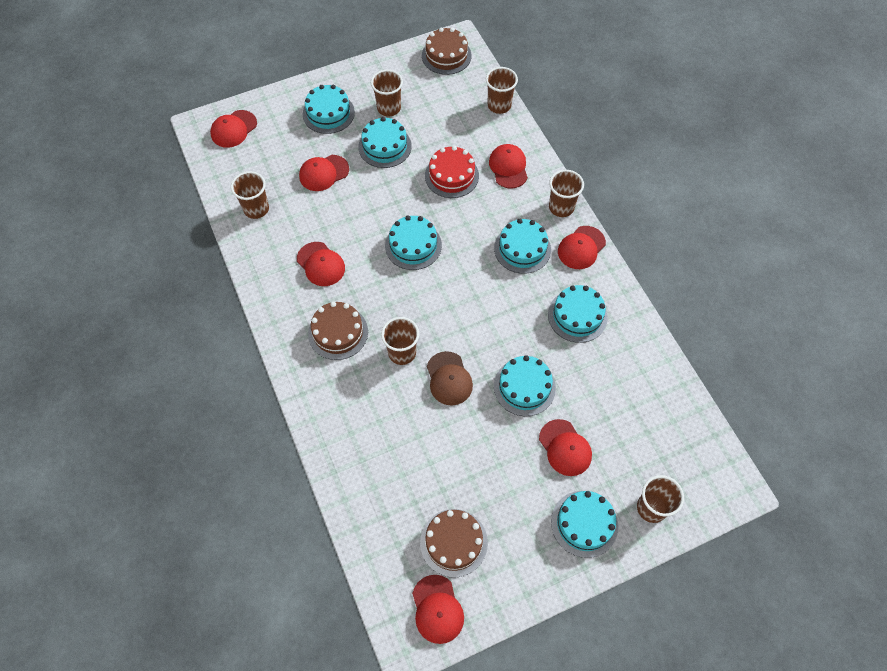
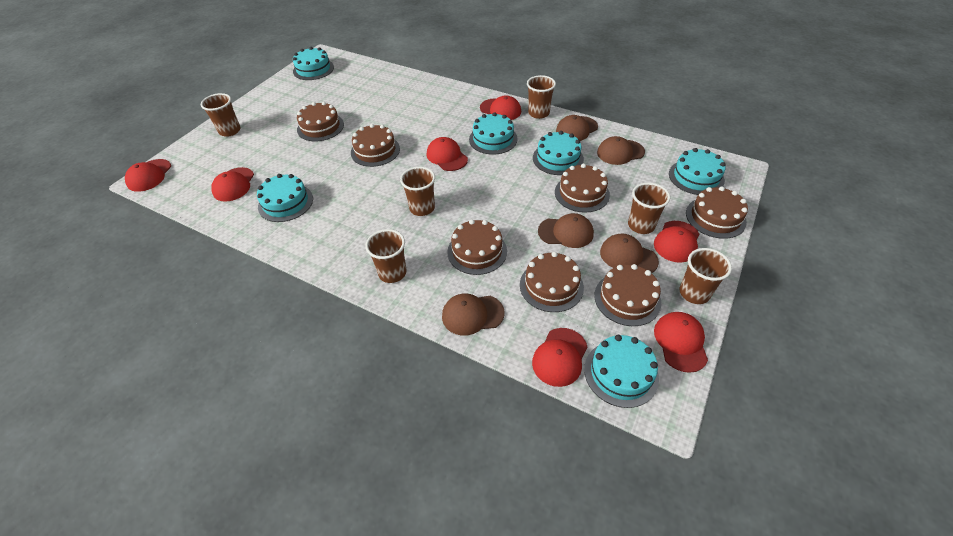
brown cake: 3 -> 7
brown cap: 1 -> 5
red cake: 1 -> 0
turquoise cake: 7 -> 6

